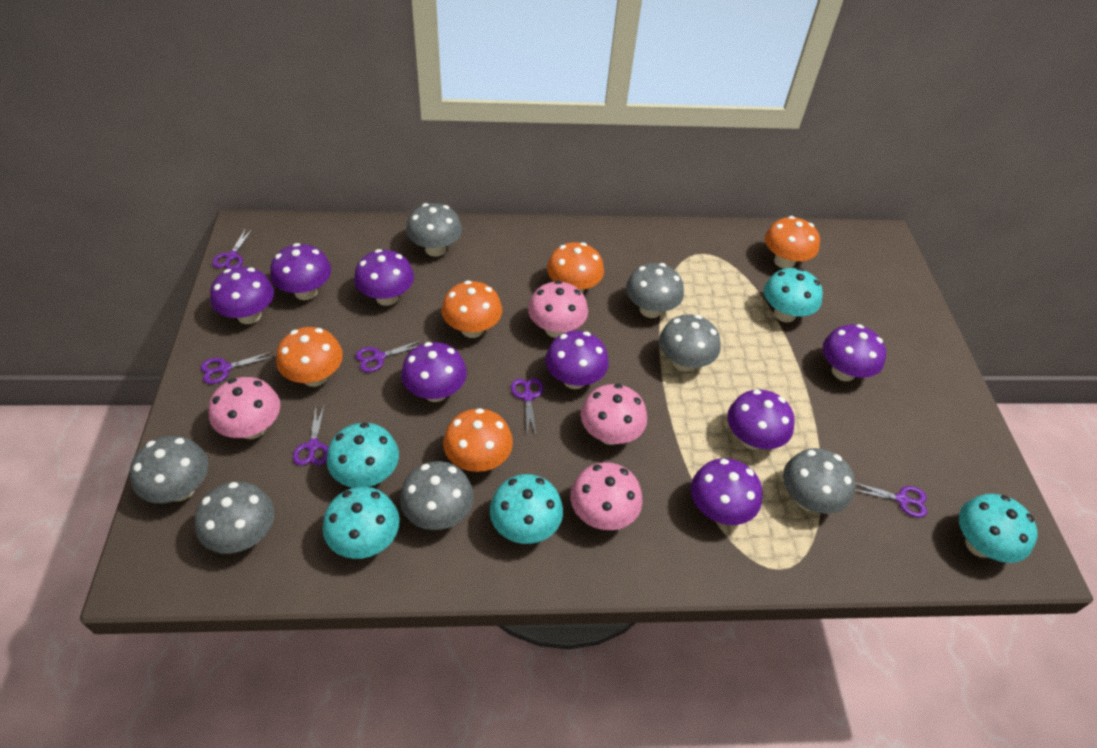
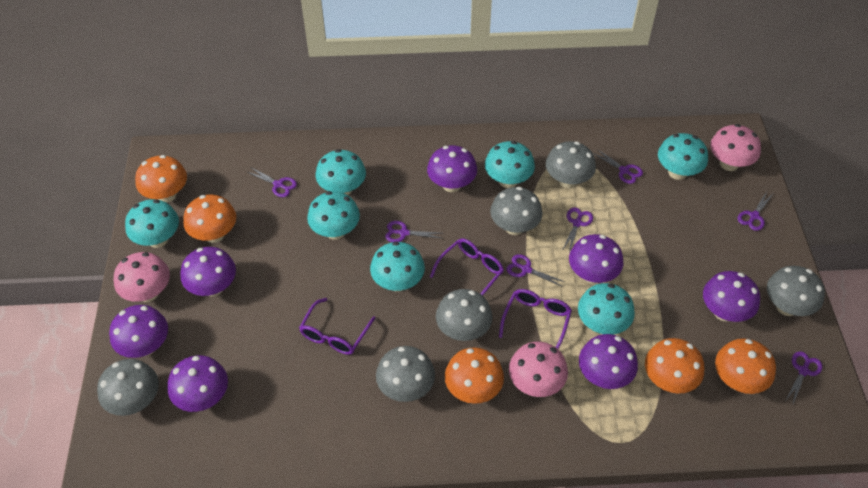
grey mushroom: 7 -> 6
pink mushroom: 4 -> 3
purple glasses: 0 -> 3
purple mushroom: 8 -> 7
purple scissors: 6 -> 7
turquoise mushroom: 5 -> 7

